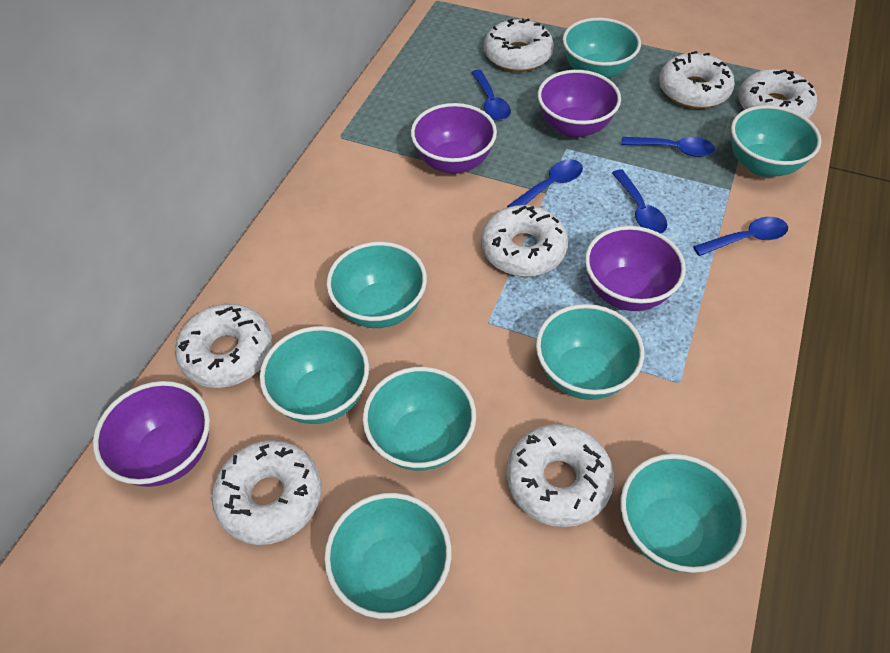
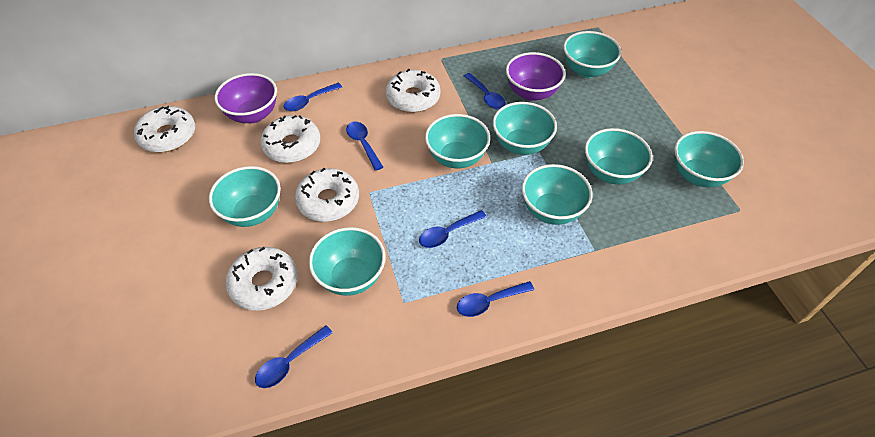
blue spoon: 5 -> 6
purple bowl: 4 -> 2
white donut: 7 -> 5

